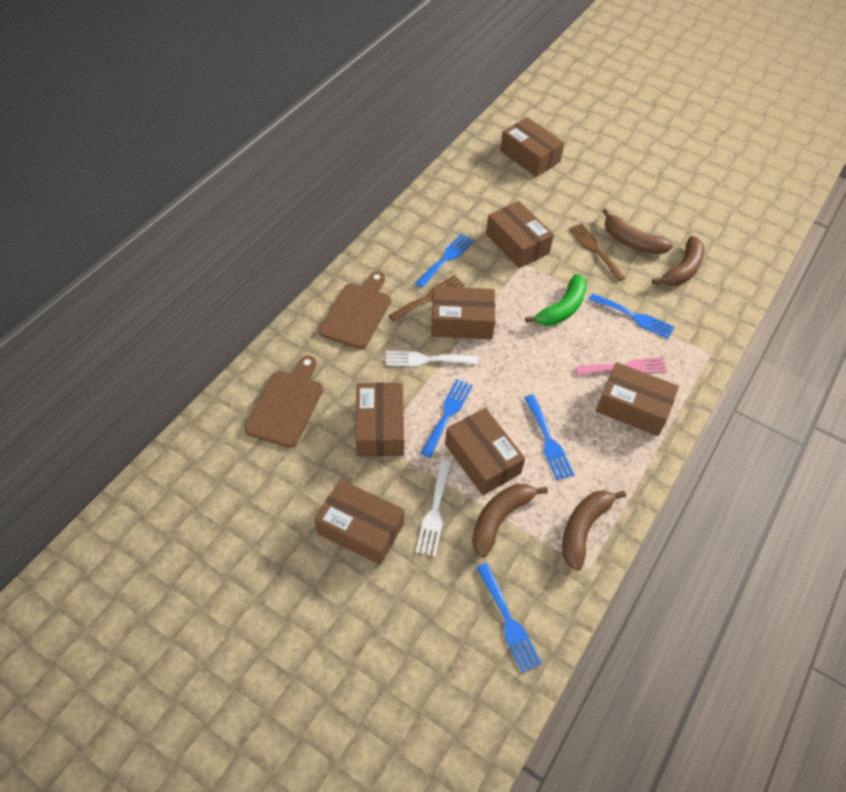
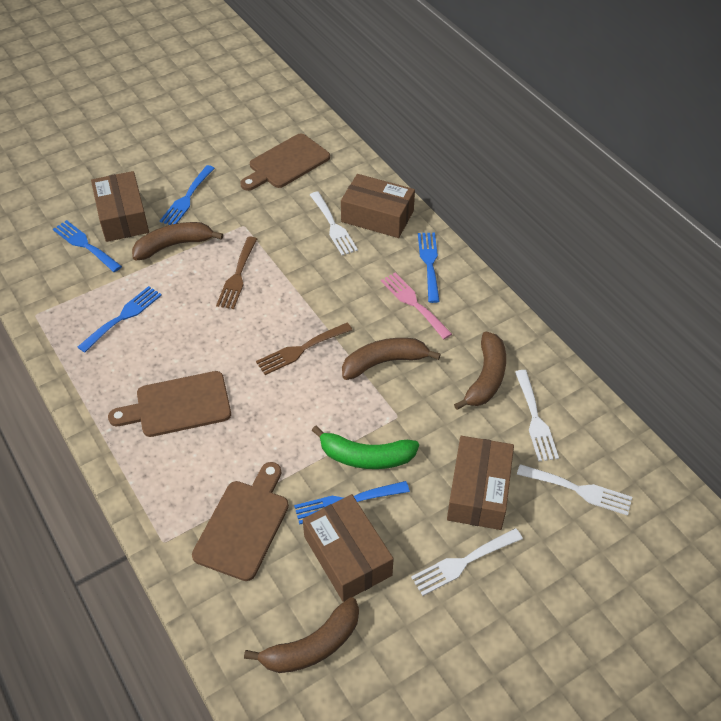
brown box: 7 -> 4
brown cutting board: 2 -> 3
white fork: 2 -> 4

